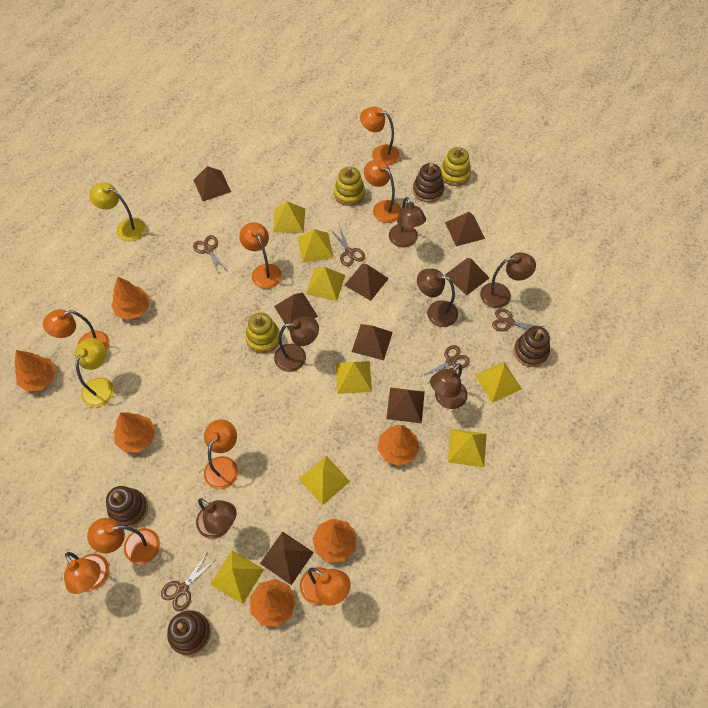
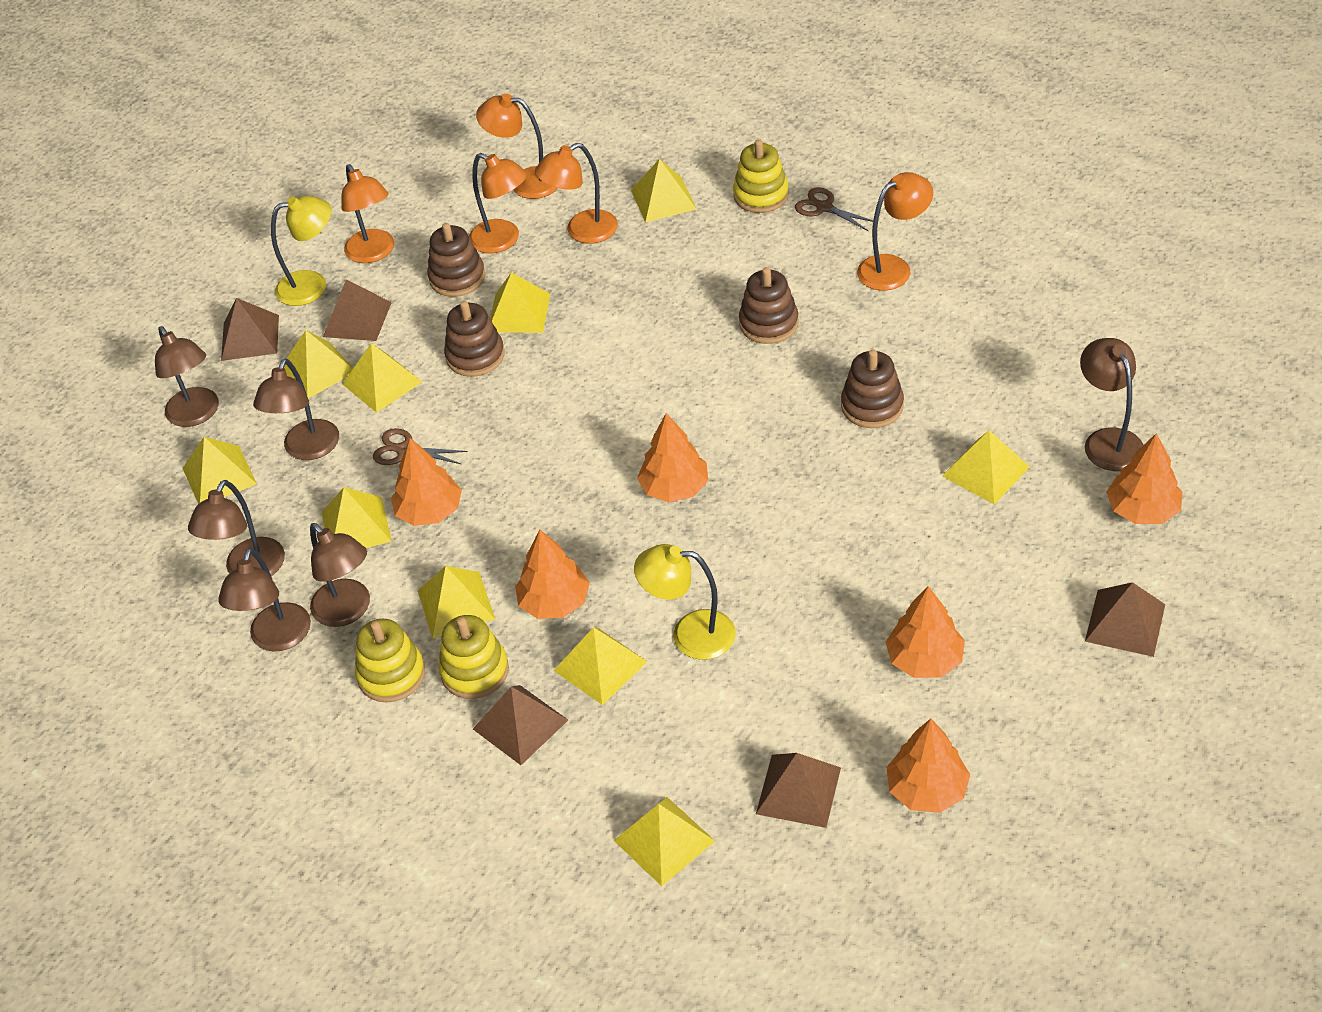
brown pyramid: 8 -> 5
brown scissors: 5 -> 2
orange lamp: 8 -> 5
yellow pyramid: 8 -> 10

